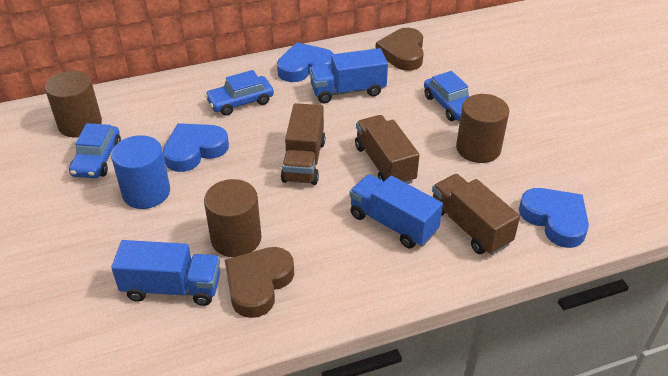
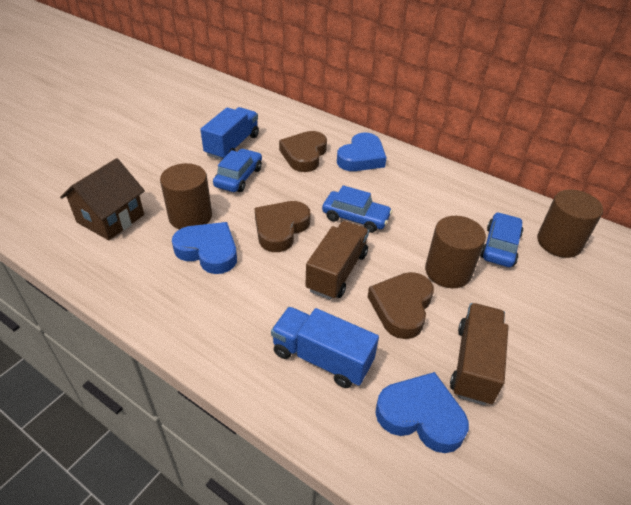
blue cylinder: 1 -> 0
blue truck: 3 -> 2
brown heart: 2 -> 3
brown house: 0 -> 1
brown truck: 3 -> 2

